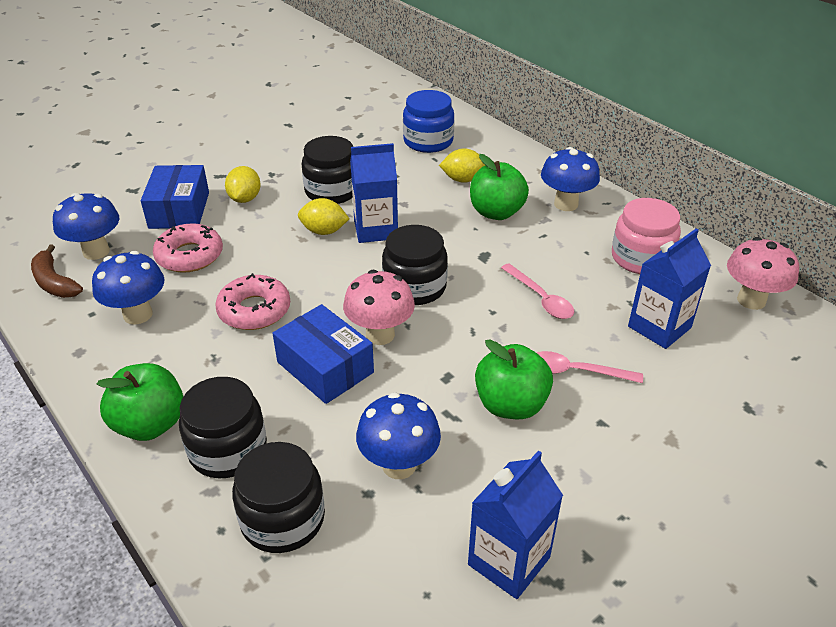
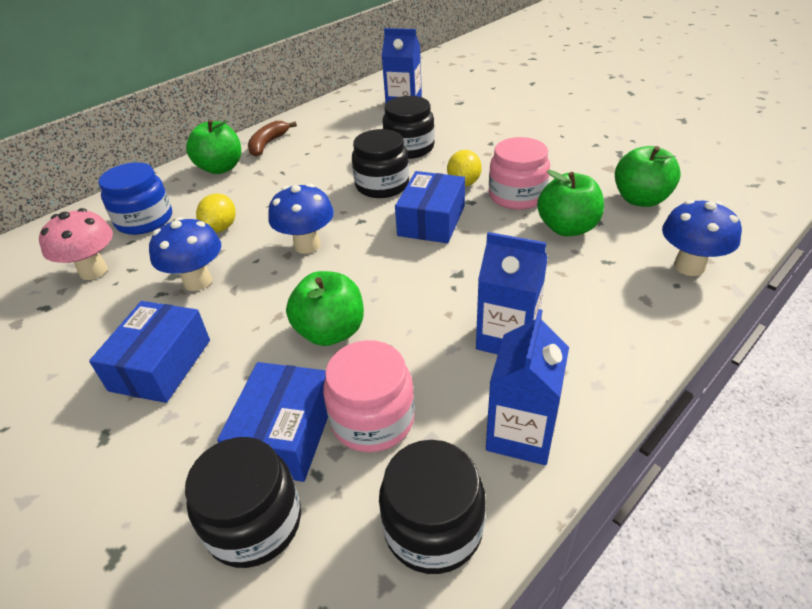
blue box: 2 -> 3
blue mushroom: 4 -> 3
green apple: 3 -> 4
pink donut: 2 -> 0
pink jar: 1 -> 2
pink mushroom: 2 -> 1
pink spoon: 2 -> 0
yellow lemon: 3 -> 2

